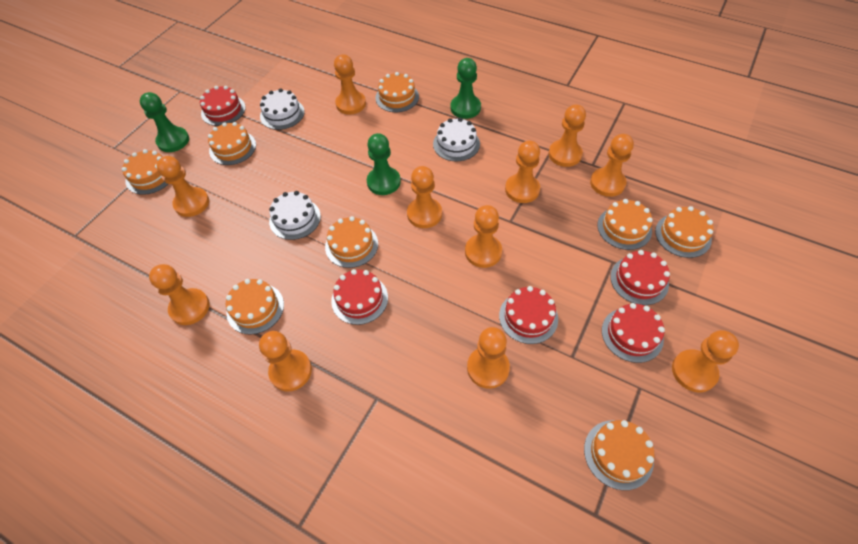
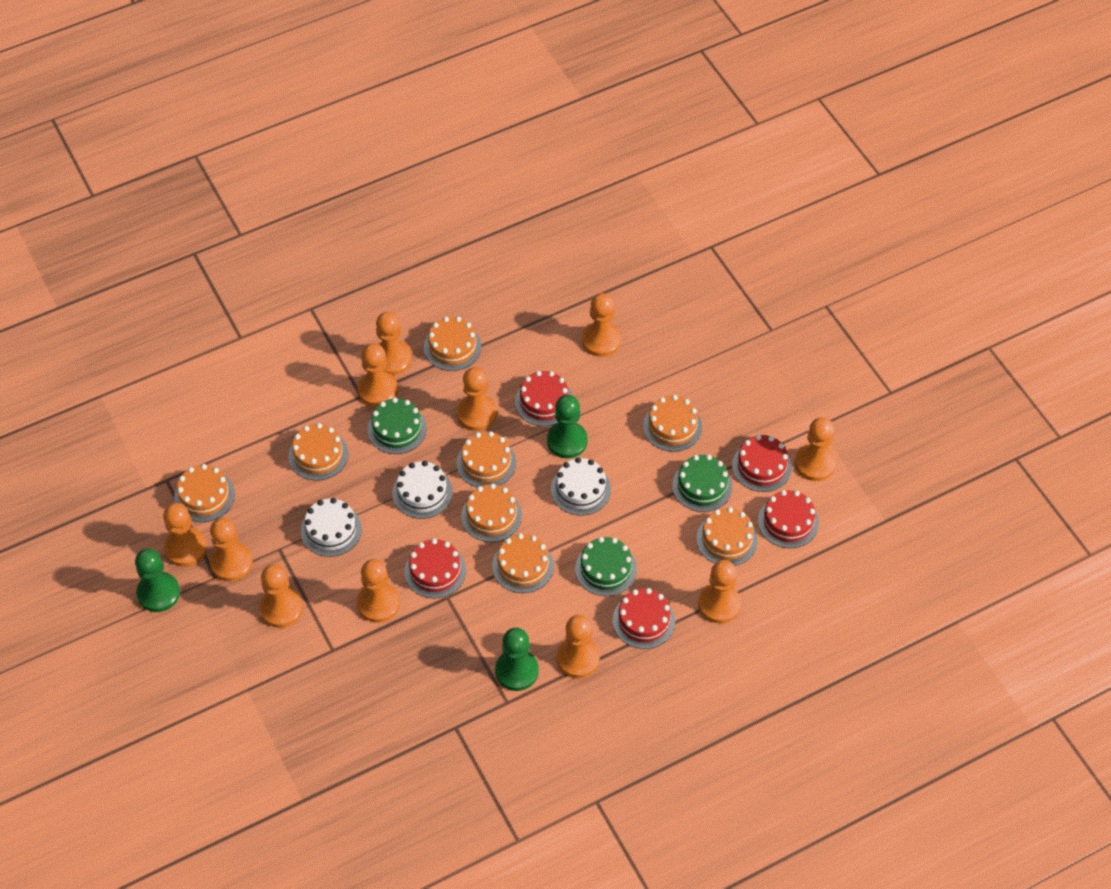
green cake: 0 -> 3

